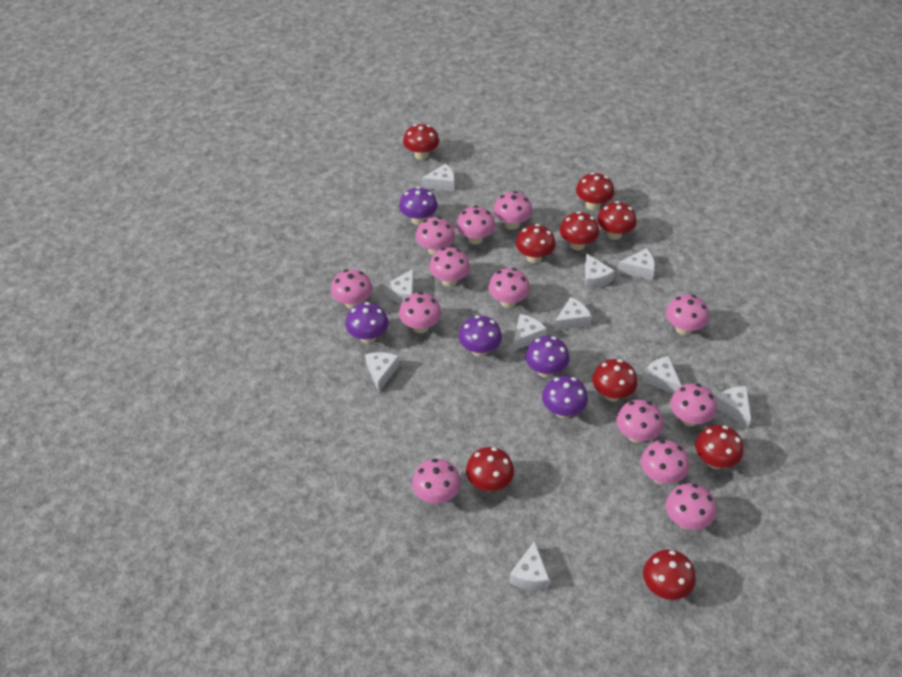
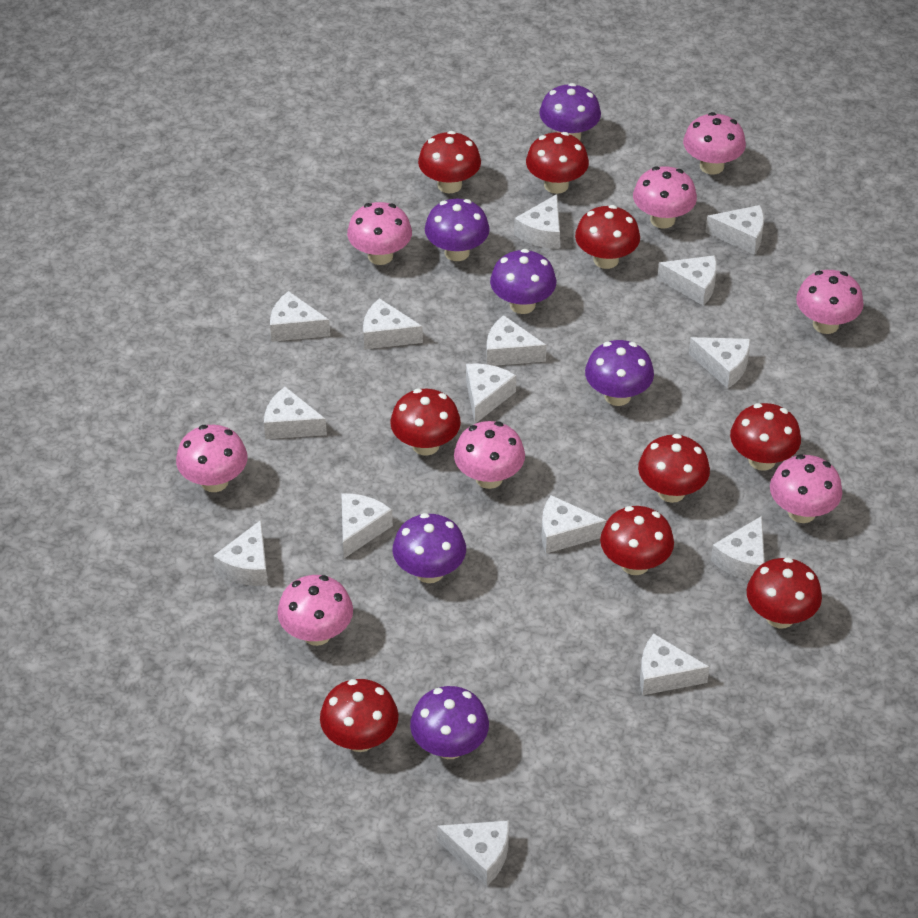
pink mushroom: 13 -> 8
purple mushroom: 5 -> 6
white cheese: 10 -> 15

